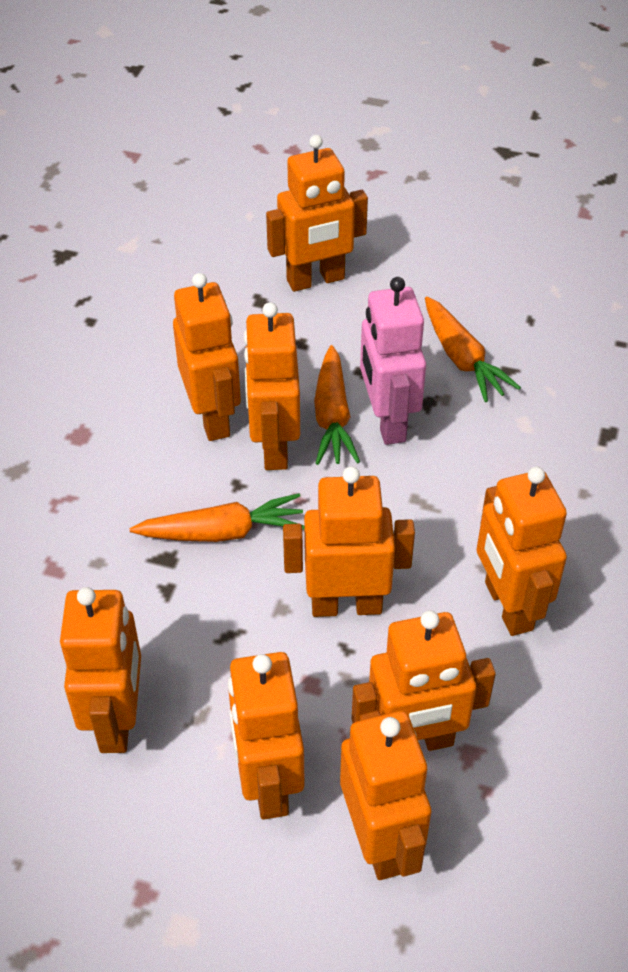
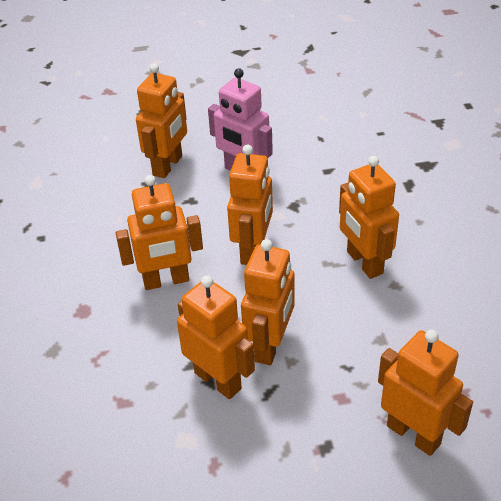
orange carrot: 3 -> 0
orange robot: 9 -> 7

